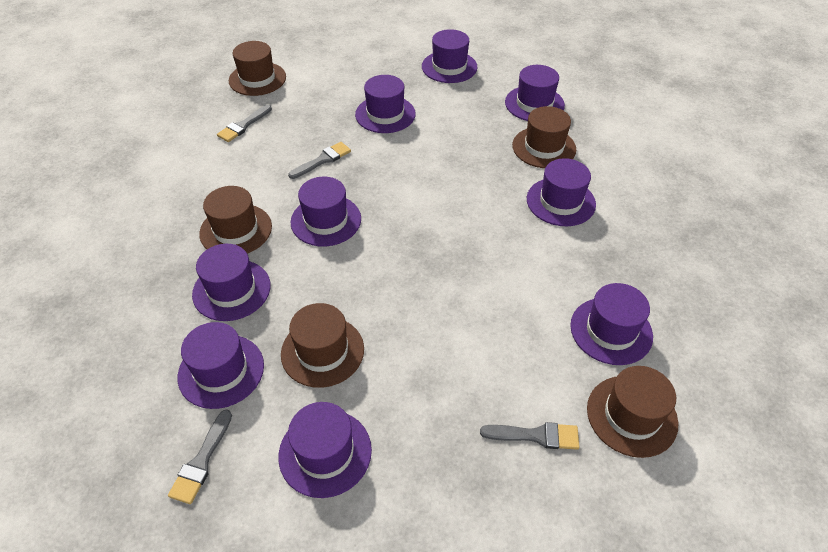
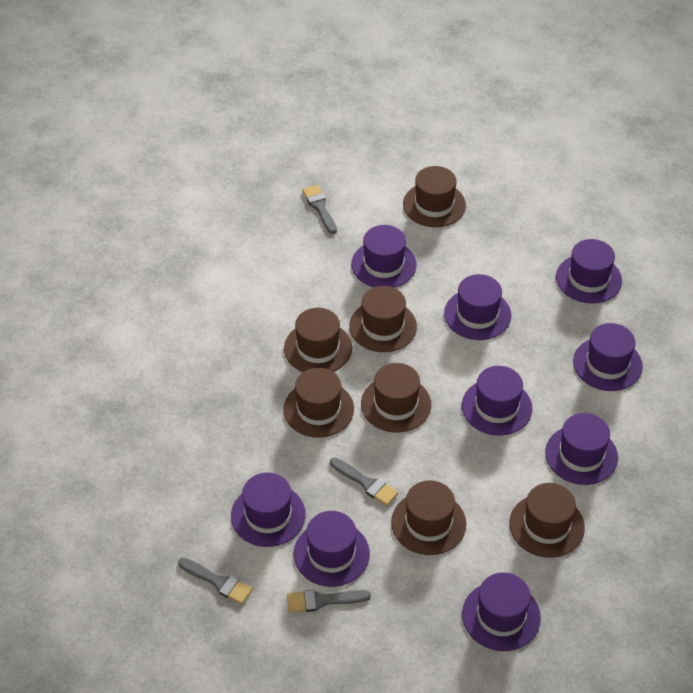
brown hat: 5 -> 7

